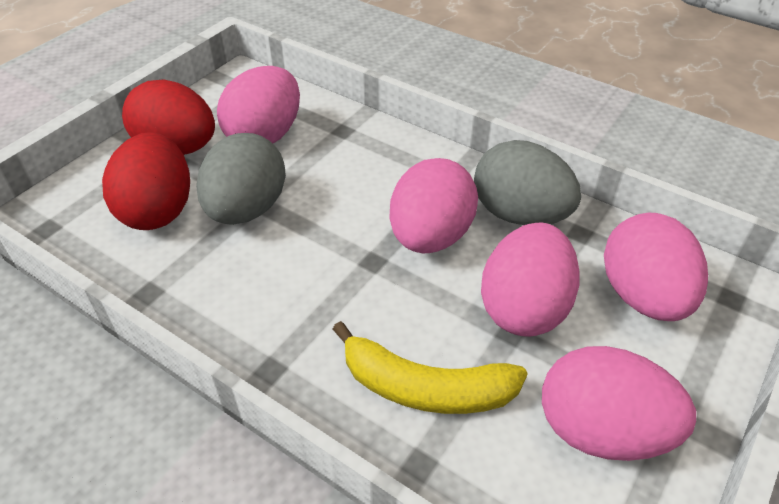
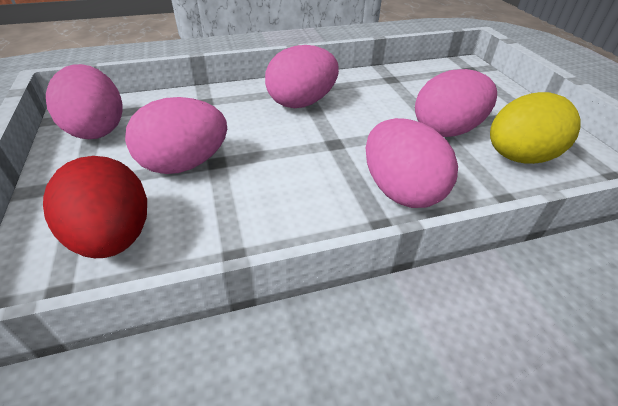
grey egg: 2 -> 0
red egg: 2 -> 1
yellow banana: 1 -> 0
yellow egg: 0 -> 1

